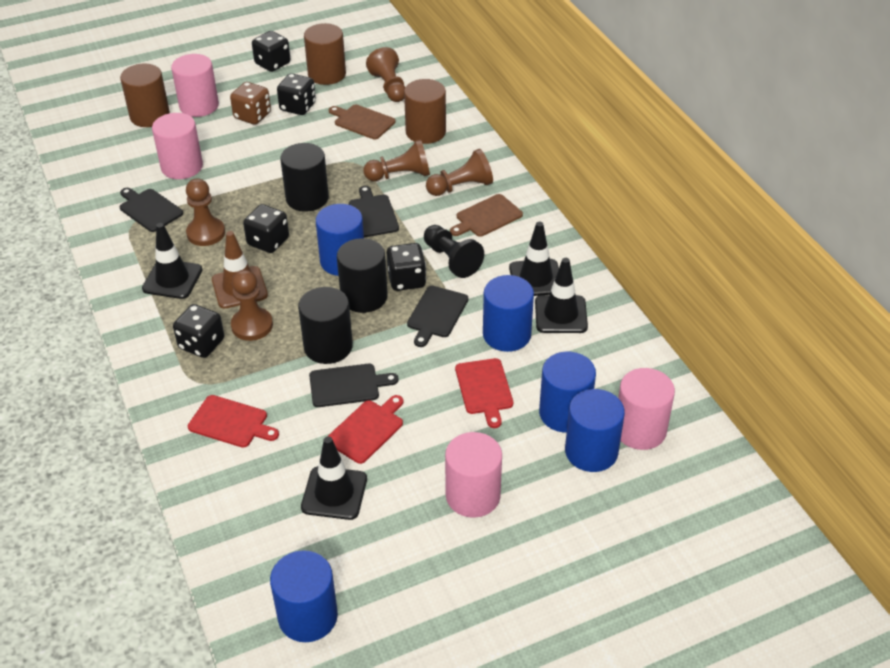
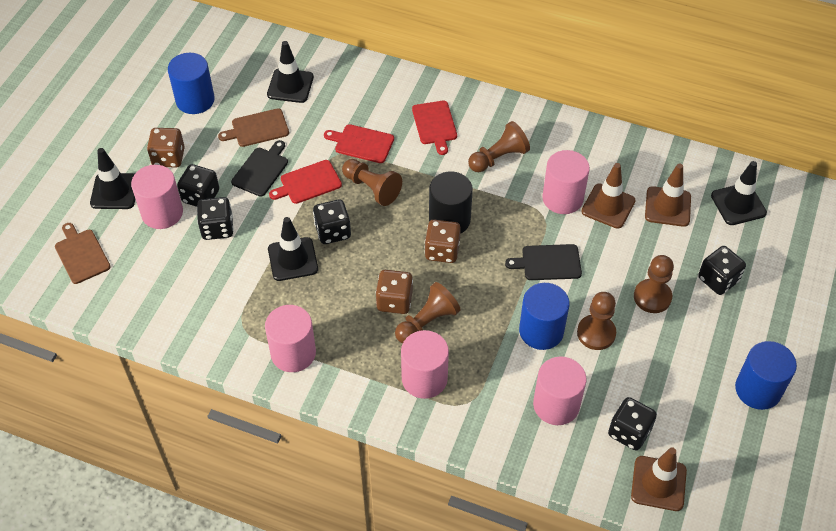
black cutting board: 4 -> 2
black cylinder: 3 -> 1
black pawn: 1 -> 0
blue cylinder: 5 -> 3
brown cylinder: 3 -> 0
brown dice: 1 -> 3
brown traffic cone: 1 -> 3
pink cylinder: 4 -> 5

